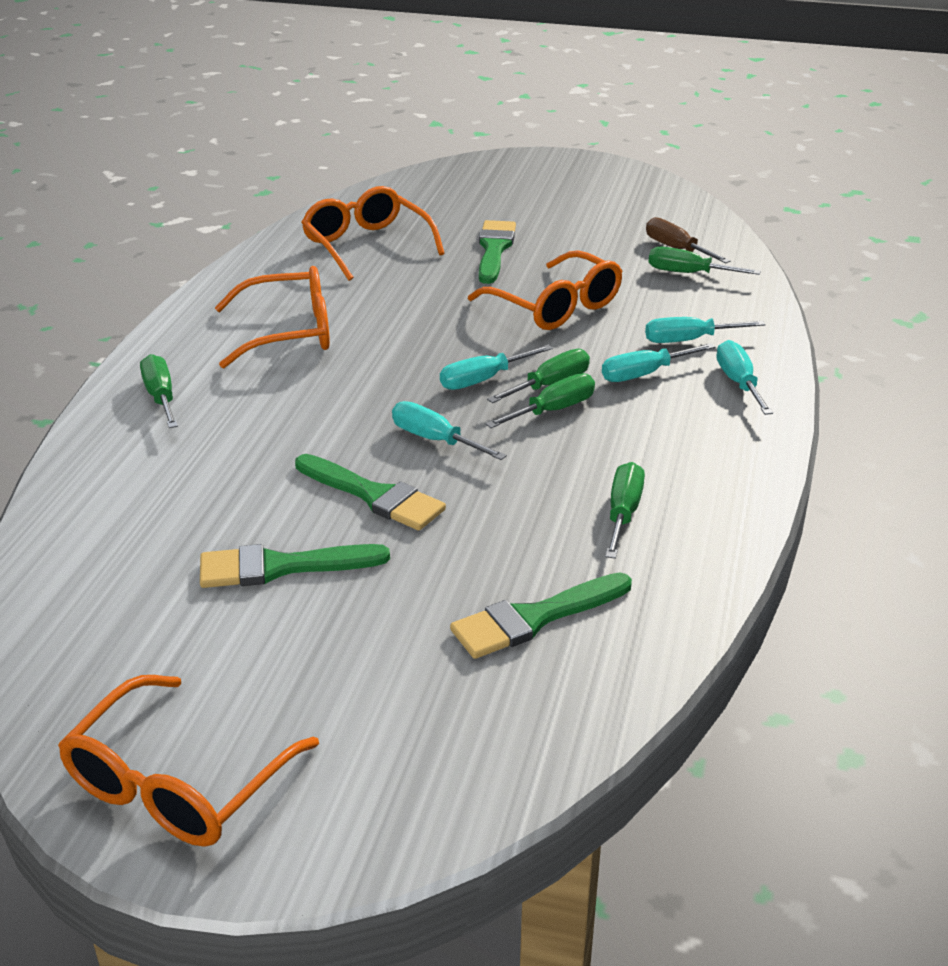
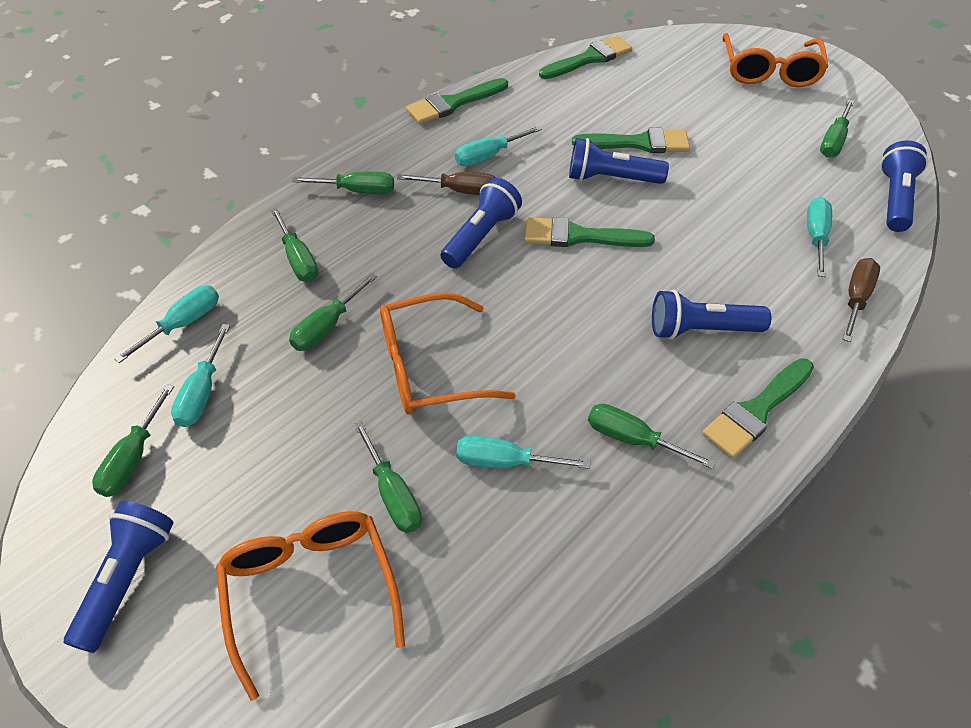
blue flashlight: 0 -> 5
brown screwdriver: 1 -> 2
green brush: 4 -> 5
green screwdriver: 5 -> 7
orange glasses: 4 -> 3

